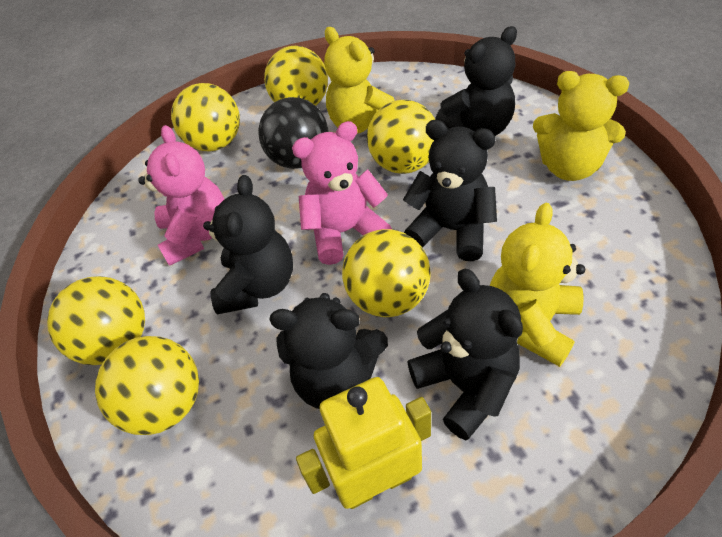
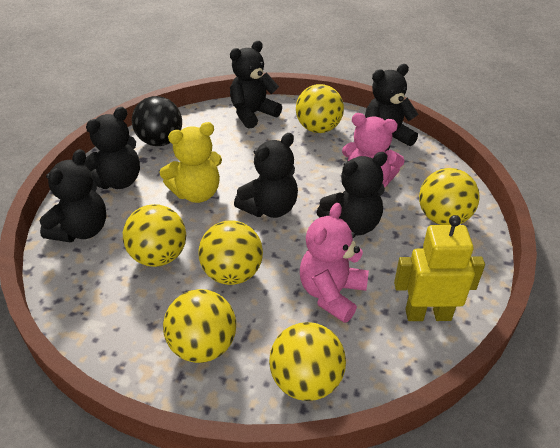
black teddy bear: 5 -> 6
yellow teddy bear: 3 -> 1

